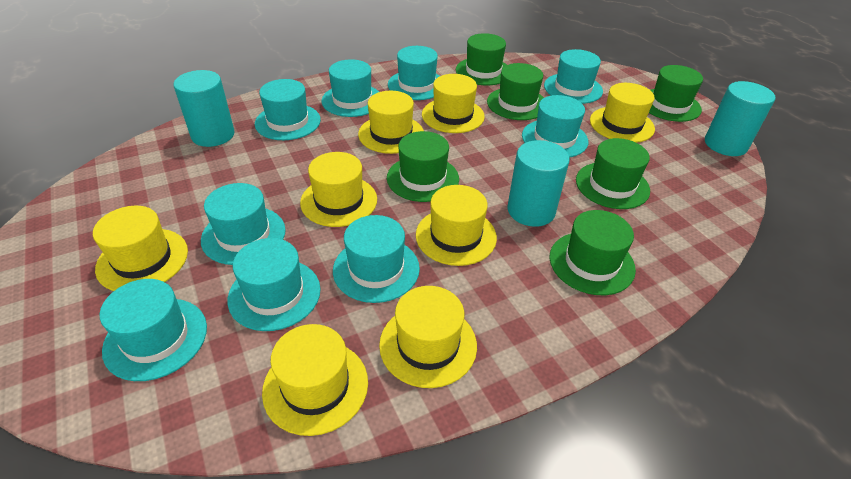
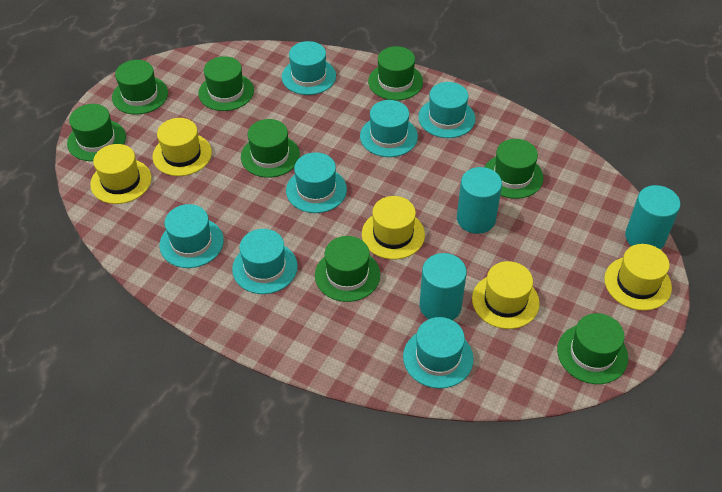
green hat: 6 -> 8
turquoise hat: 9 -> 7
yellow hat: 8 -> 5

